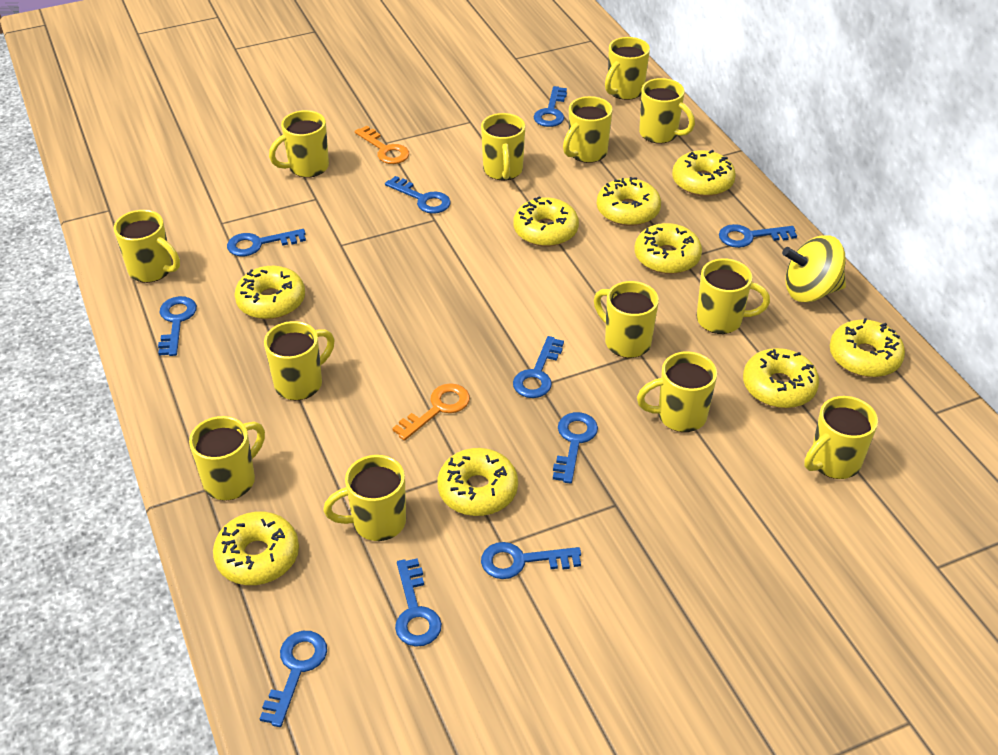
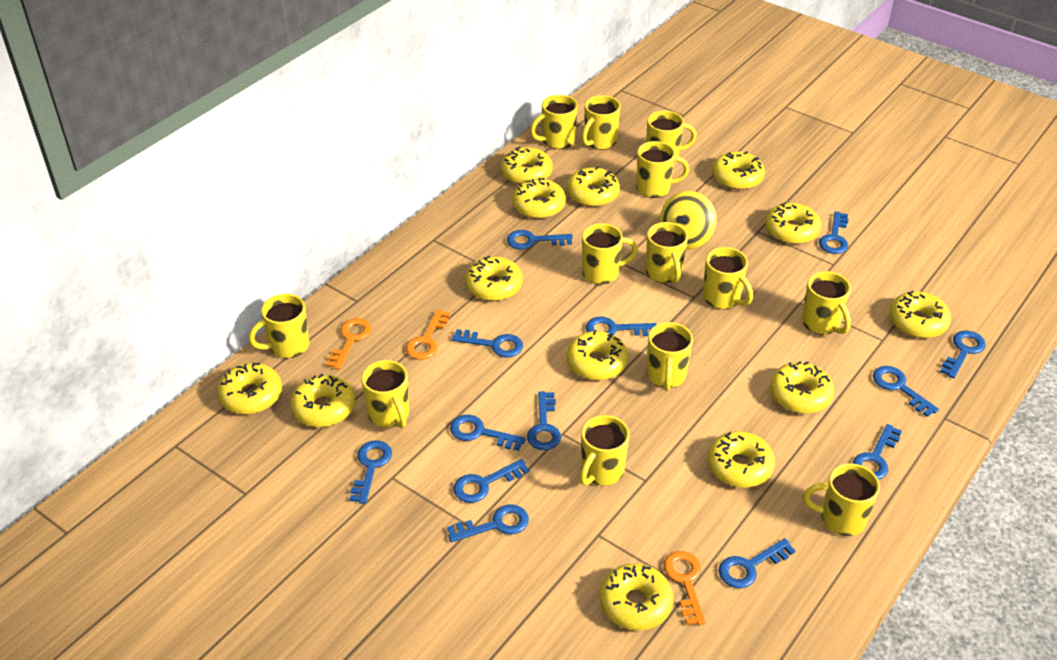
blue key: 10 -> 13
orange key: 2 -> 3
yellow donut: 9 -> 13

